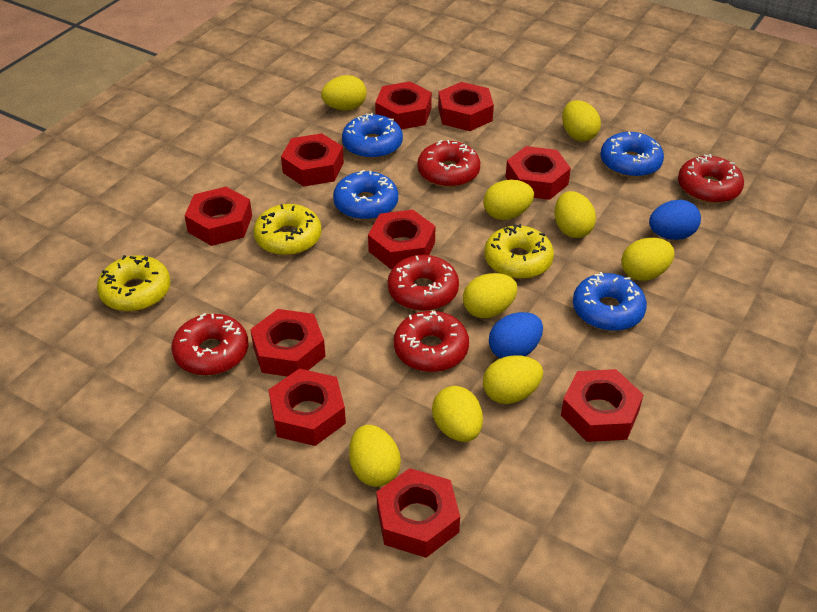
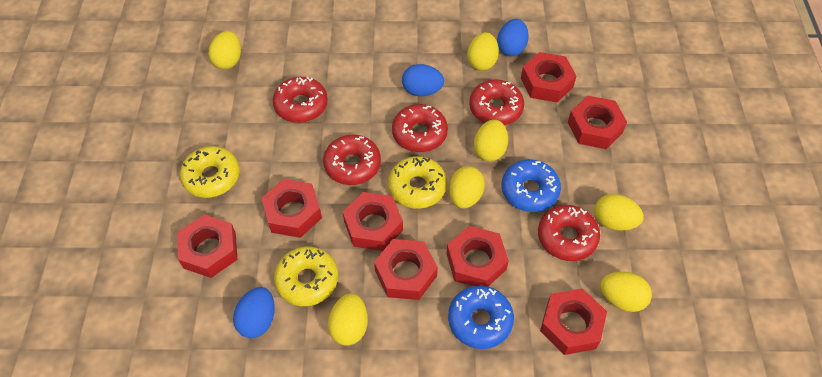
blue donut: 4 -> 2
blue egg: 2 -> 3
red nut: 10 -> 8
yellow egg: 9 -> 7

